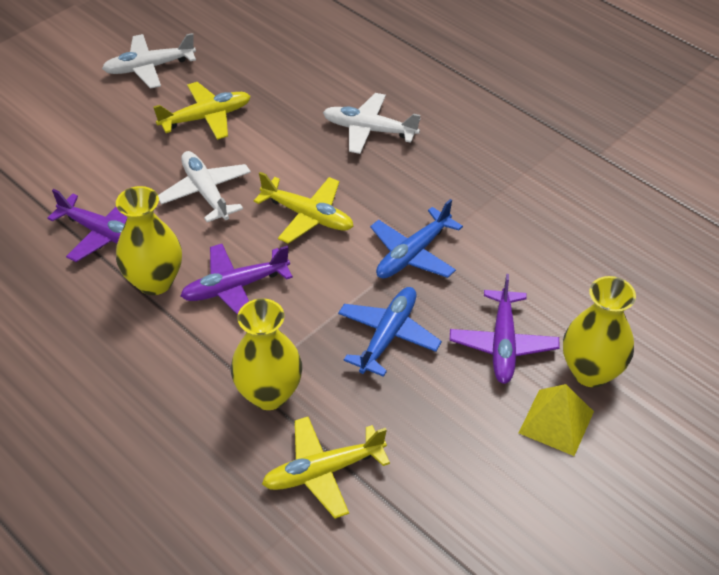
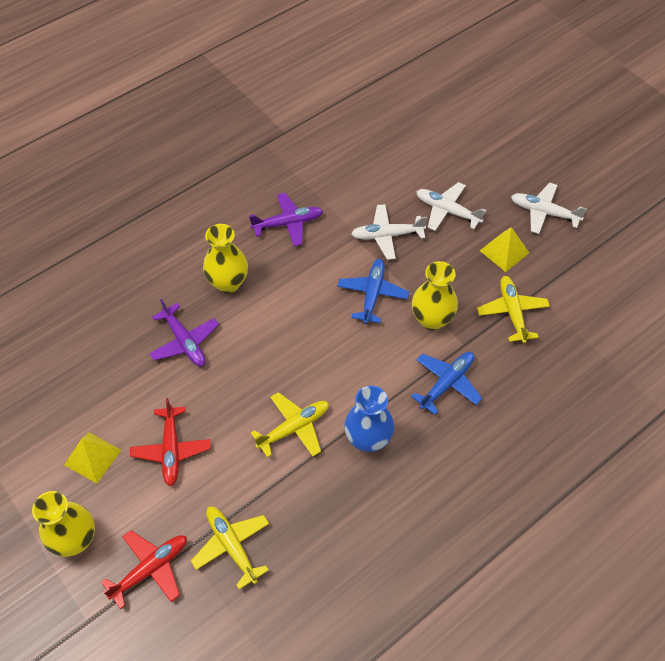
blue vase: 0 -> 1
purple plane: 3 -> 2
red plane: 0 -> 2
yellow pyramid: 1 -> 2

